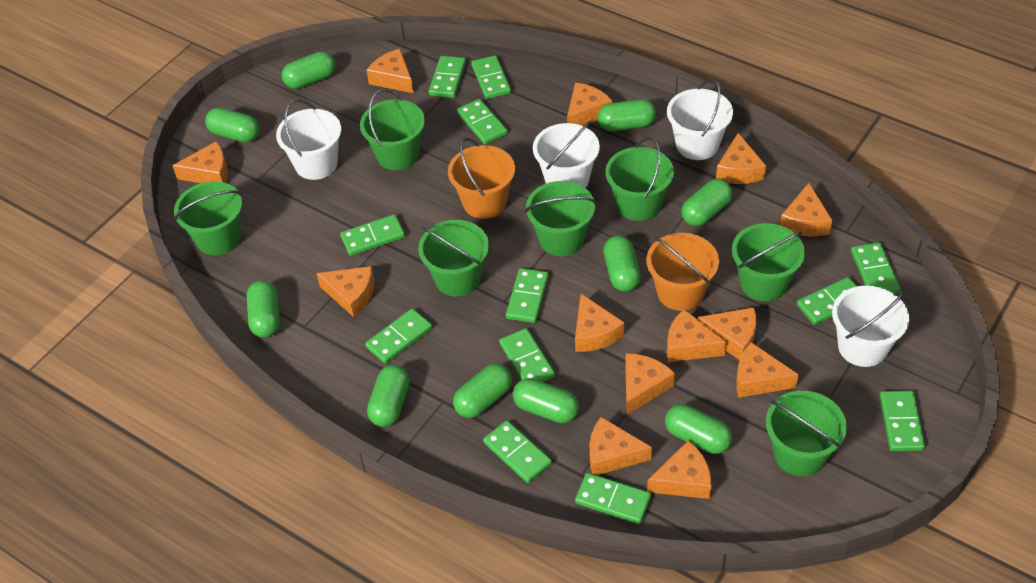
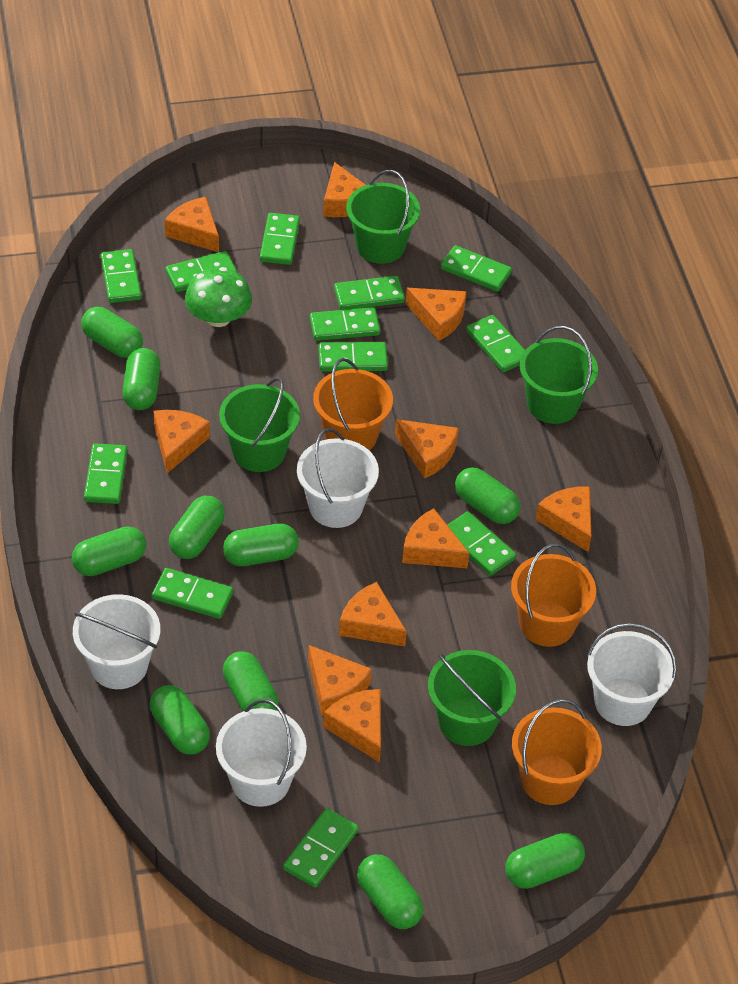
green bucket: 7 -> 4
green mushroom: 0 -> 1
orange bucket: 2 -> 3
orange cheese: 13 -> 10

